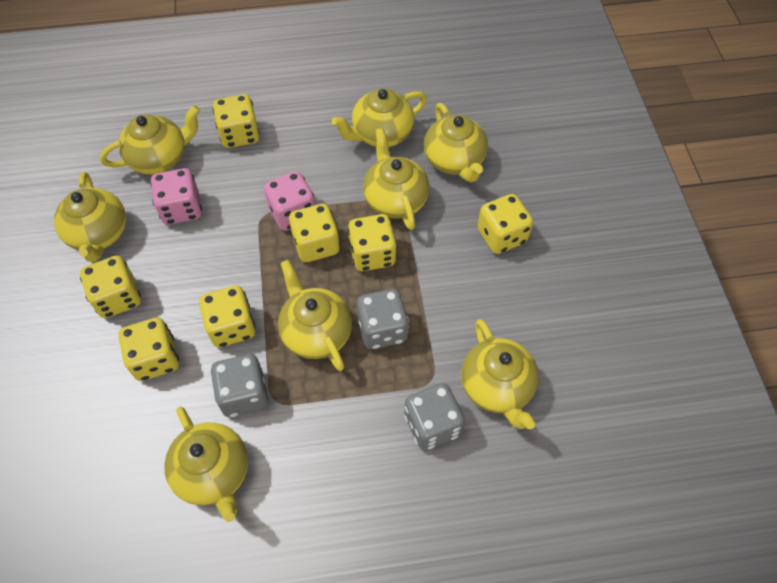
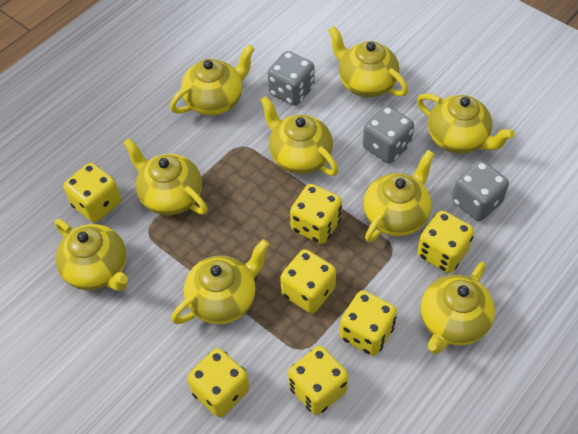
pink dice: 2 -> 0
yellow teapot: 8 -> 9

